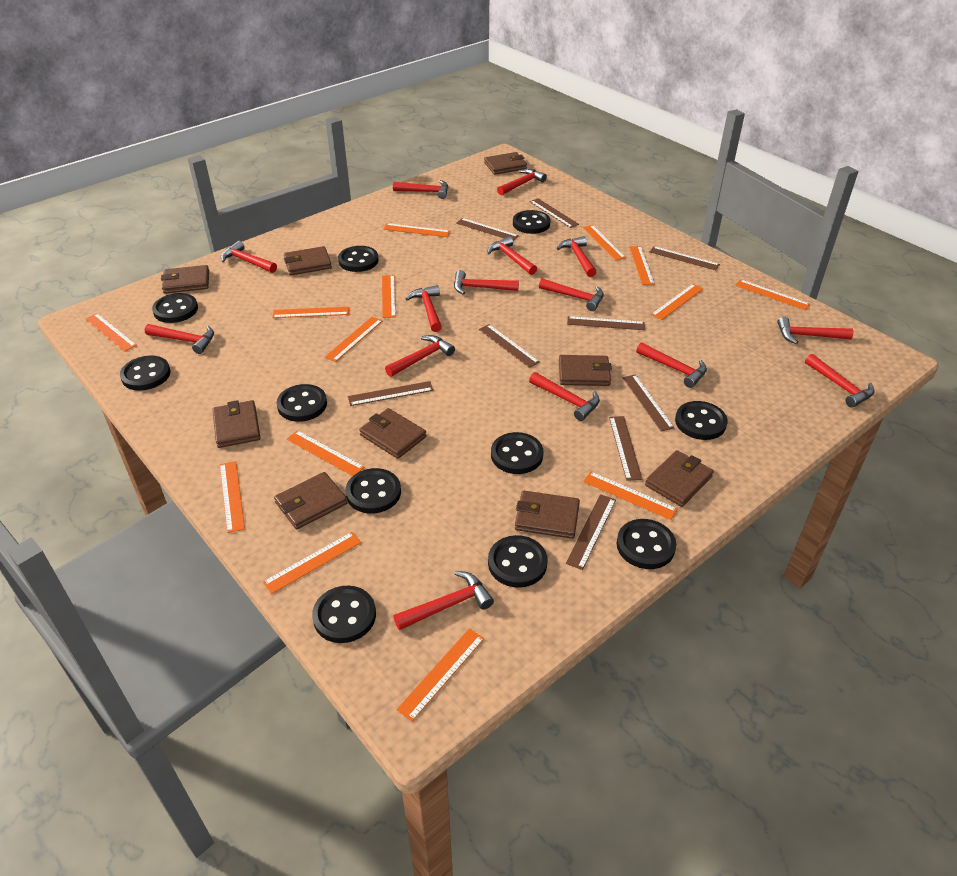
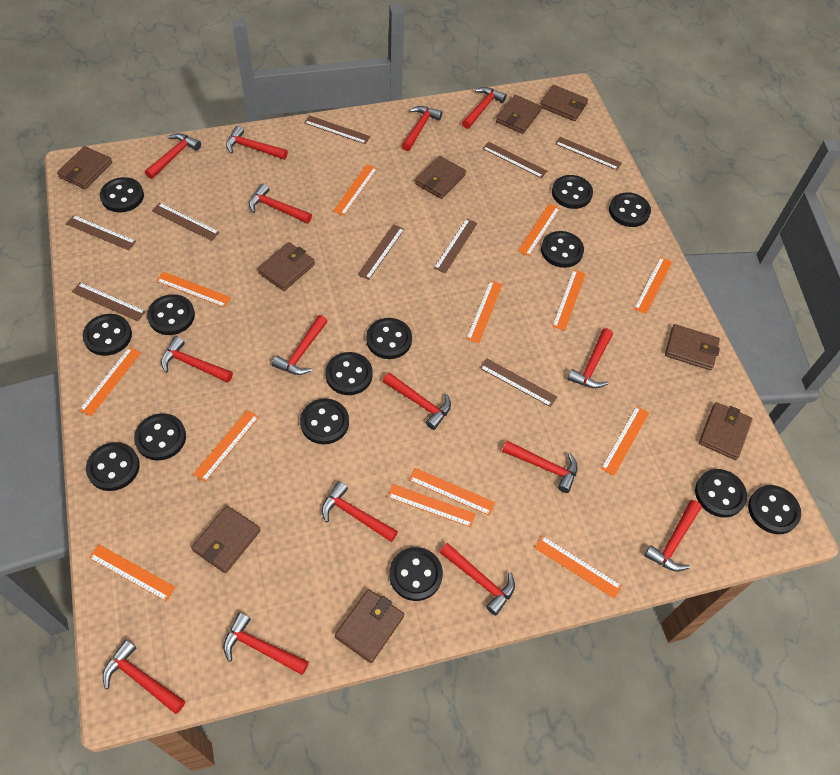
black button: 11 -> 14
orange ruler: 14 -> 13

